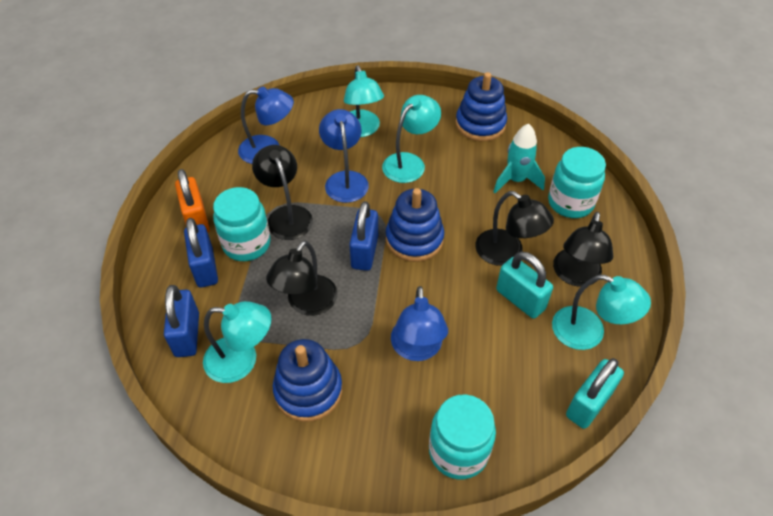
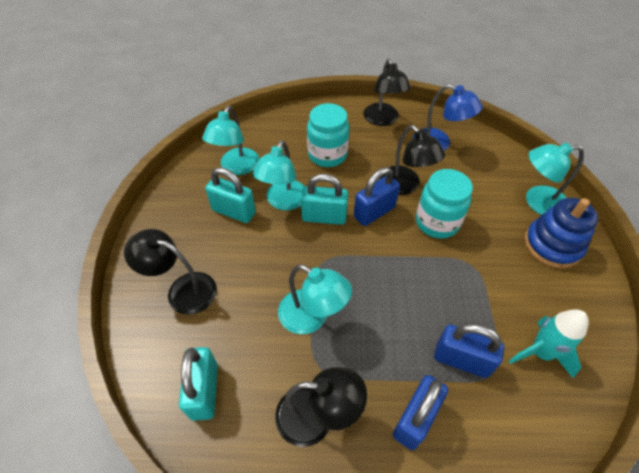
blue lamp: 3 -> 1
blue stacking toy: 3 -> 1
orange padlock: 1 -> 0
turquoise jar: 3 -> 2
turquoise padlock: 2 -> 3

